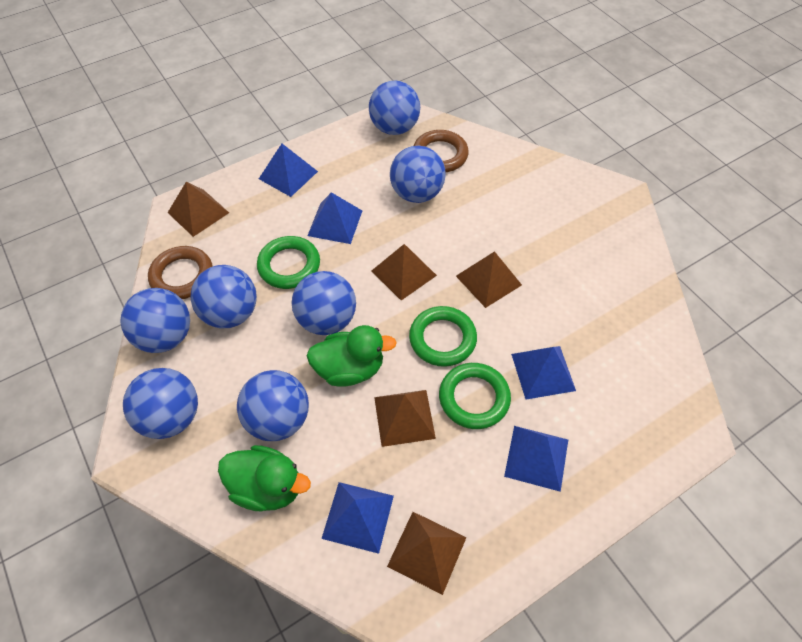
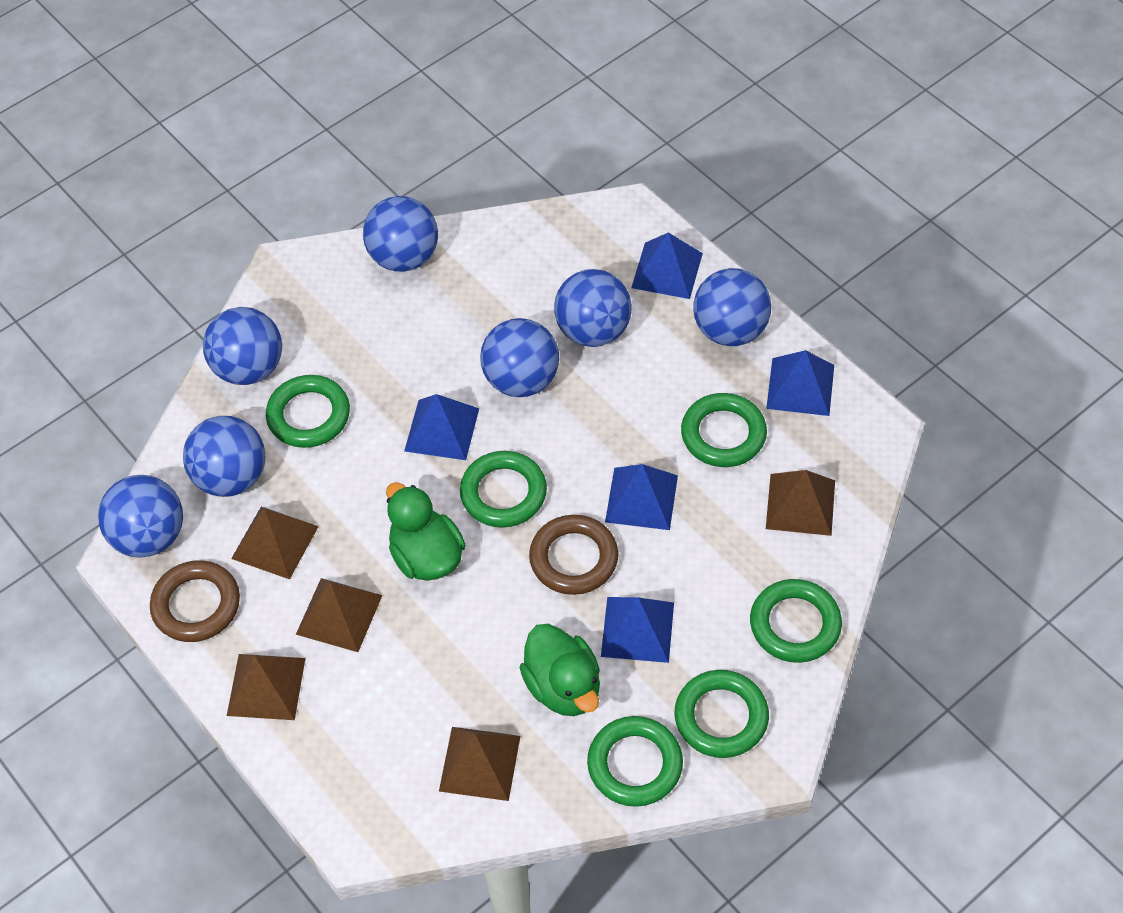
green ring: 3 -> 6

